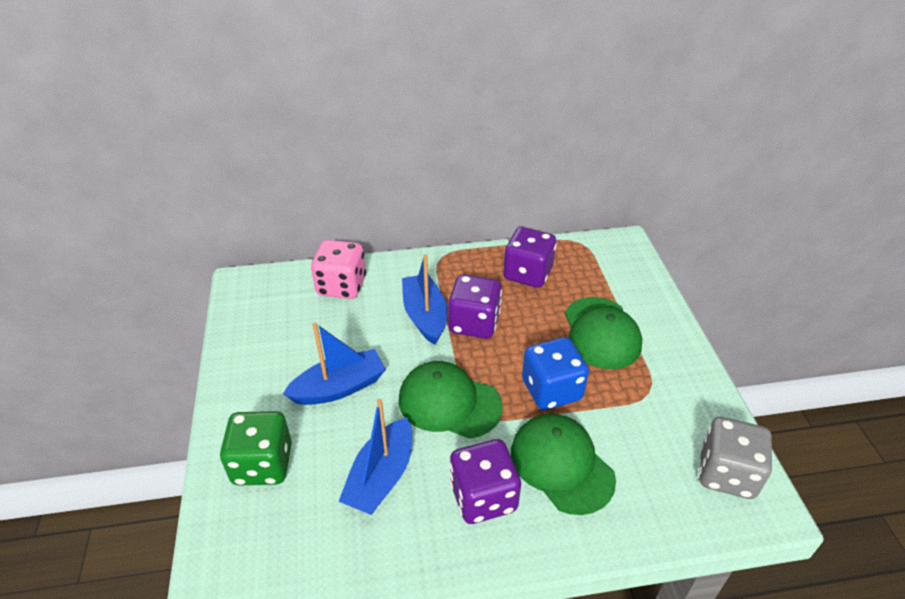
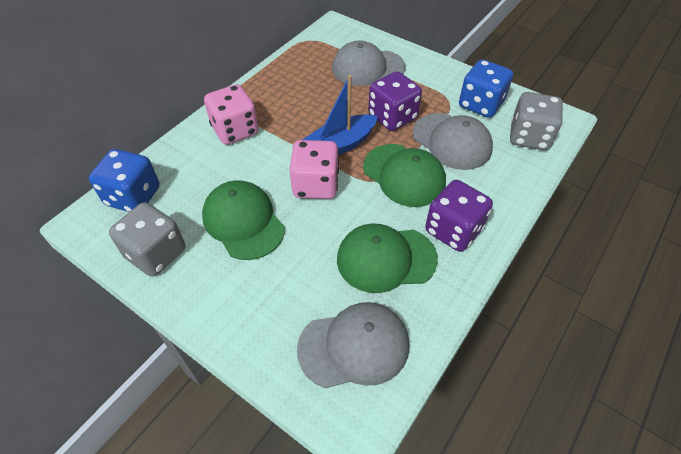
blue boat: 3 -> 1
blue dice: 1 -> 2
green dice: 1 -> 0
grey cap: 0 -> 3
grey dice: 1 -> 2
pink dice: 1 -> 2
purple dice: 3 -> 2

